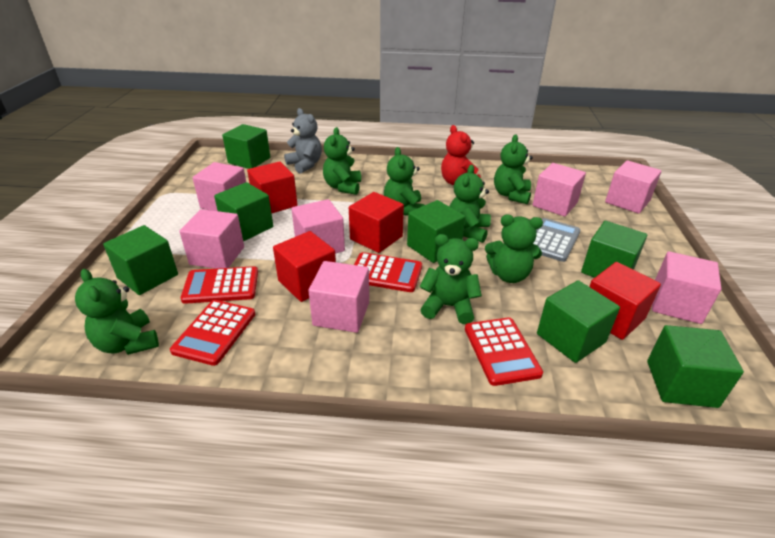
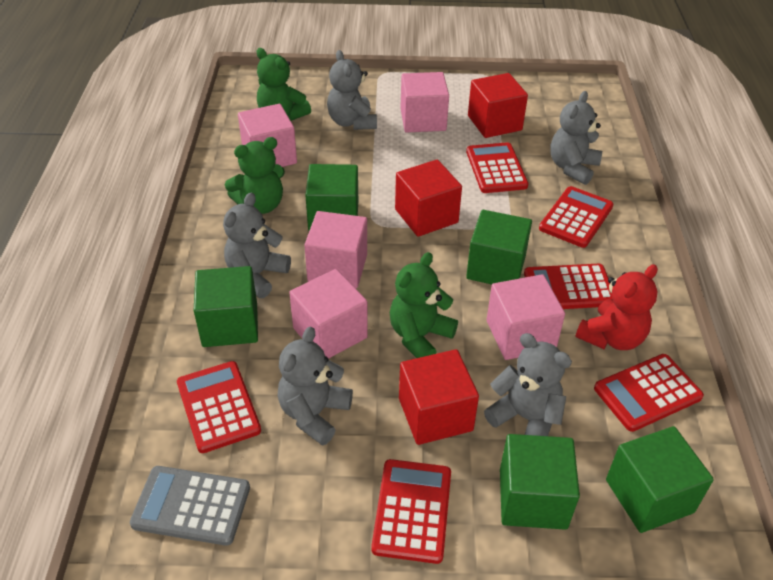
green cube: 7 -> 5
green teddy bear: 7 -> 3
grey teddy bear: 1 -> 5
pink cube: 7 -> 5
red calculator: 4 -> 6
red cube: 4 -> 3

